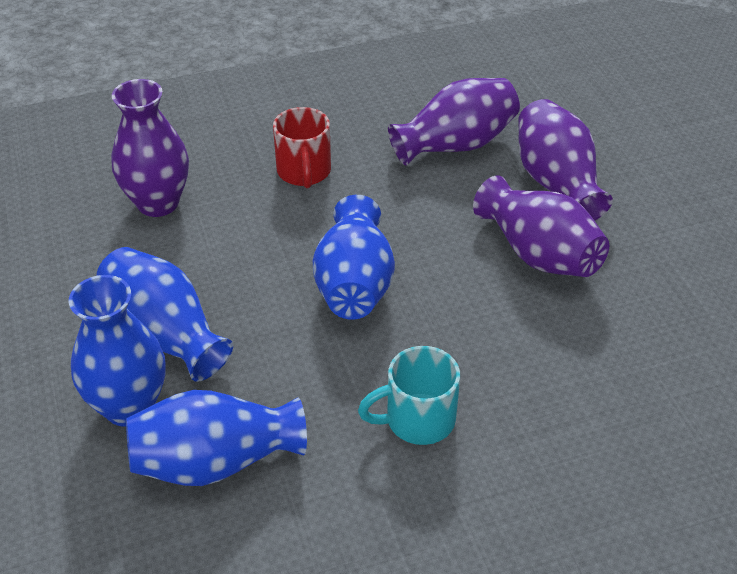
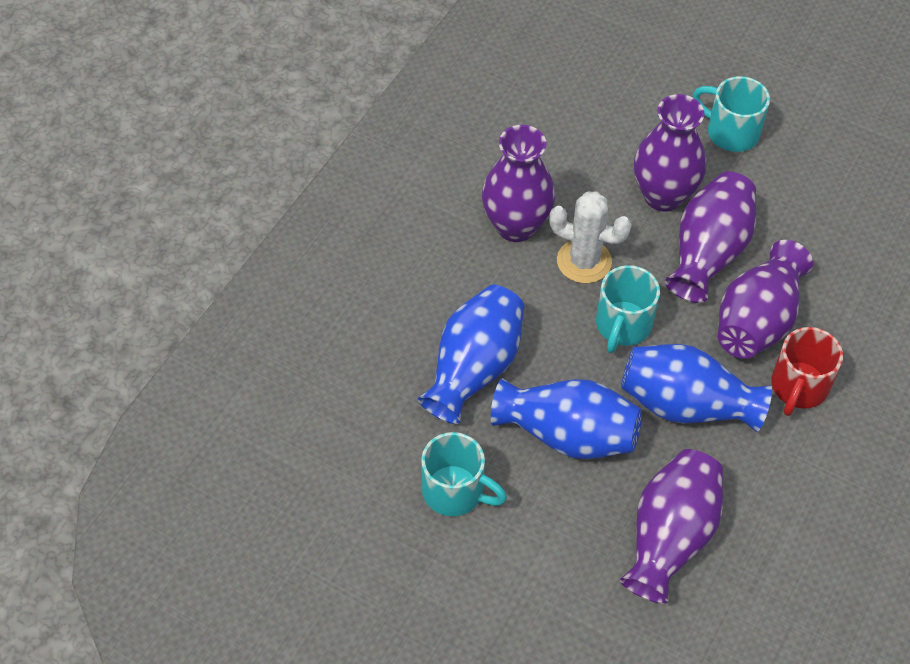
blue vase: 4 -> 3
purple vase: 4 -> 5
turquoise mug: 1 -> 3
white cactus: 0 -> 1

